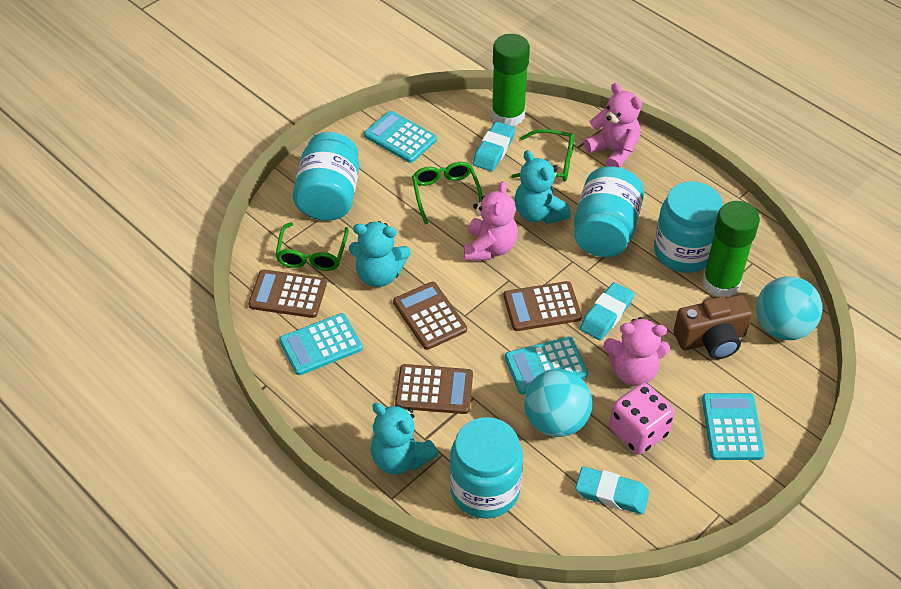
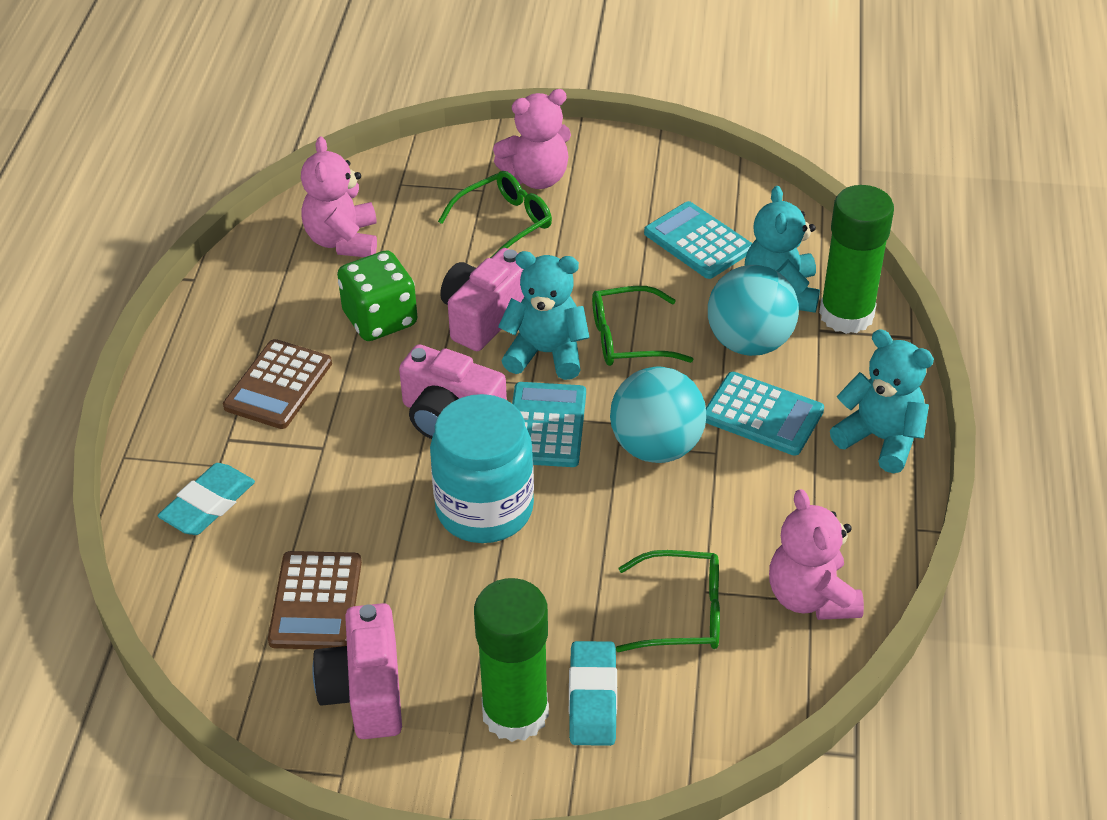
brown calculator: 4 -> 2
brown camera: 1 -> 0
green dice: 0 -> 1
pink camera: 0 -> 3
pink dice: 1 -> 0
turquoise calculator: 4 -> 3
turquoise eraser: 3 -> 2
turquoise jar: 4 -> 1

